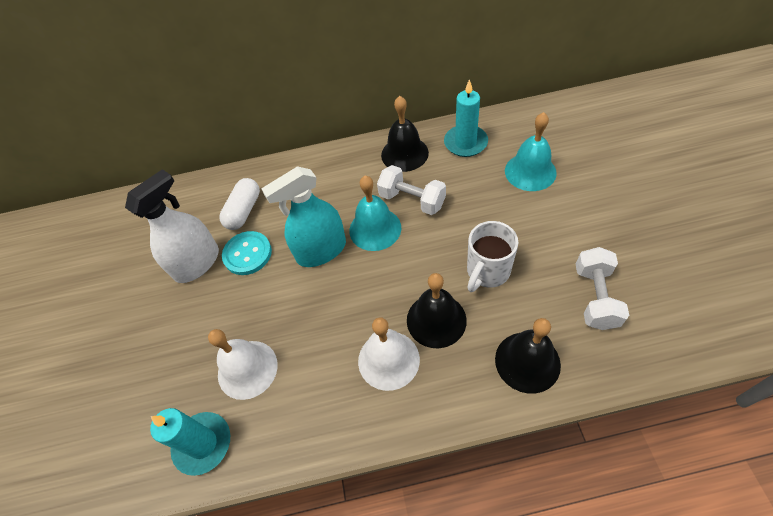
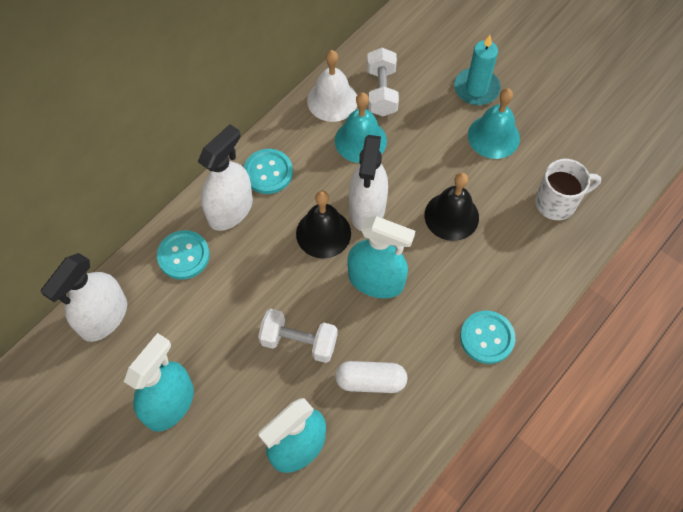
black bell: 3 -> 2
turquoise button: 1 -> 3
turquoise candle: 2 -> 1
turquoise spray bottle: 1 -> 3
white bell: 2 -> 1
white spray bottle: 1 -> 3

